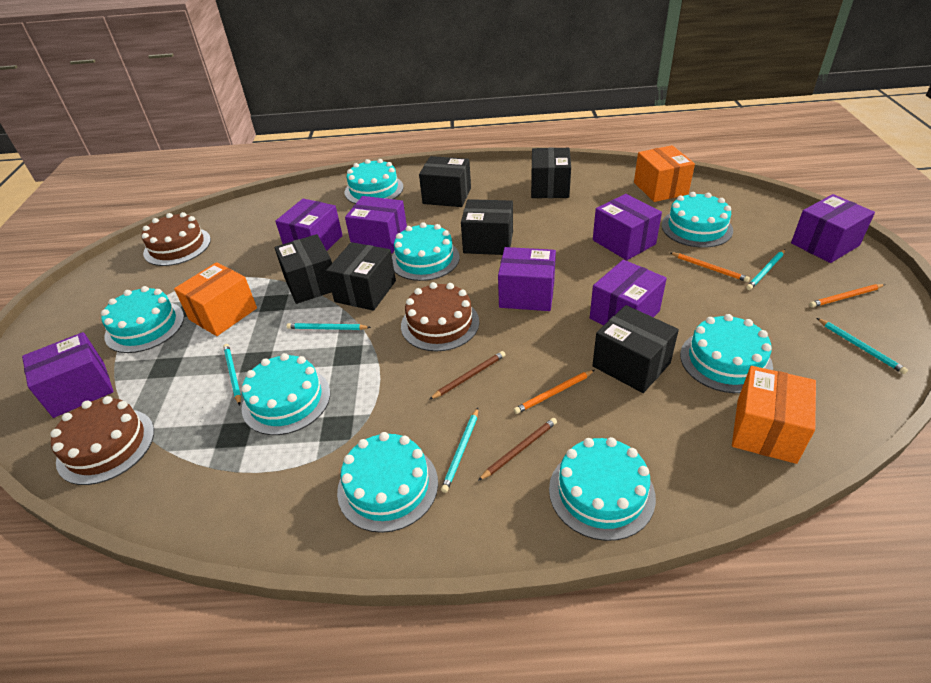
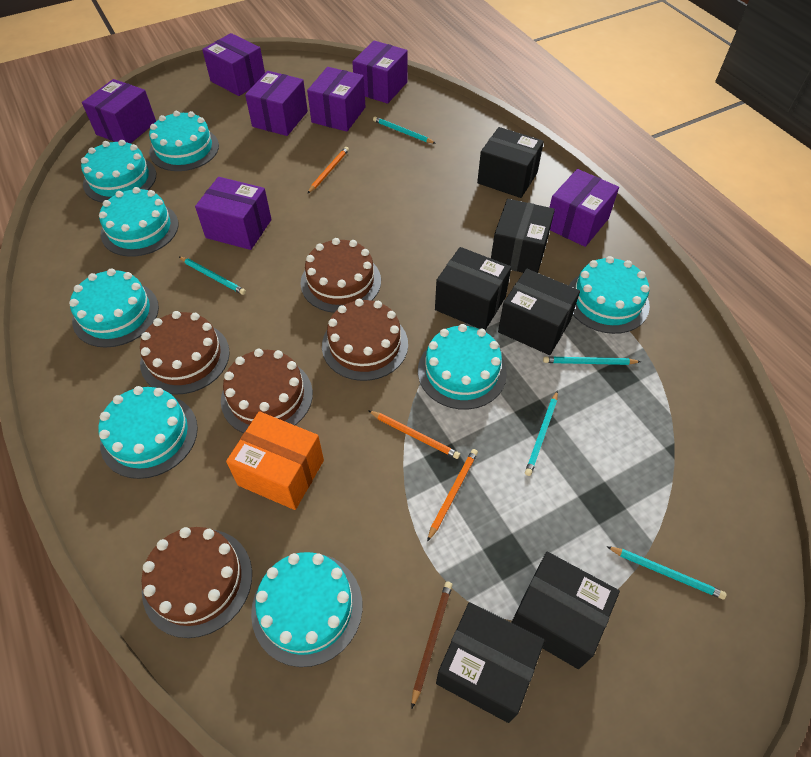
brown cake: 3 -> 5
brown pencil: 2 -> 1
orange box: 3 -> 1

